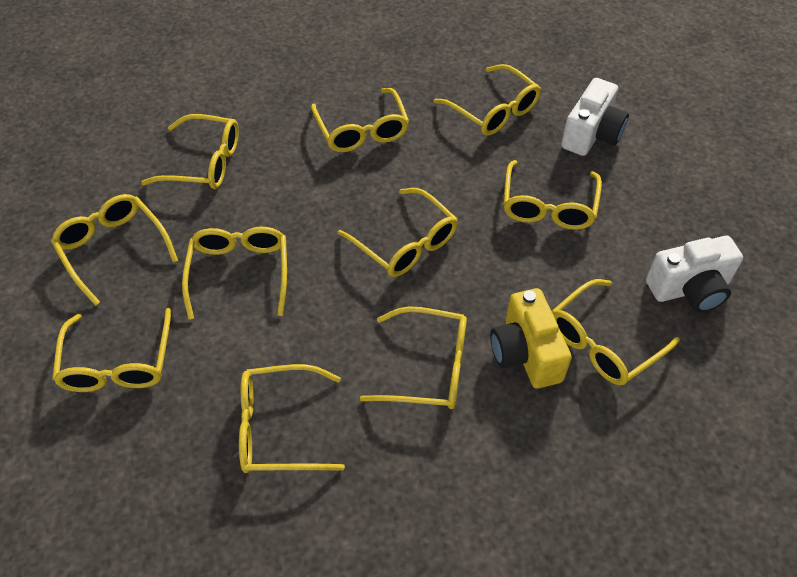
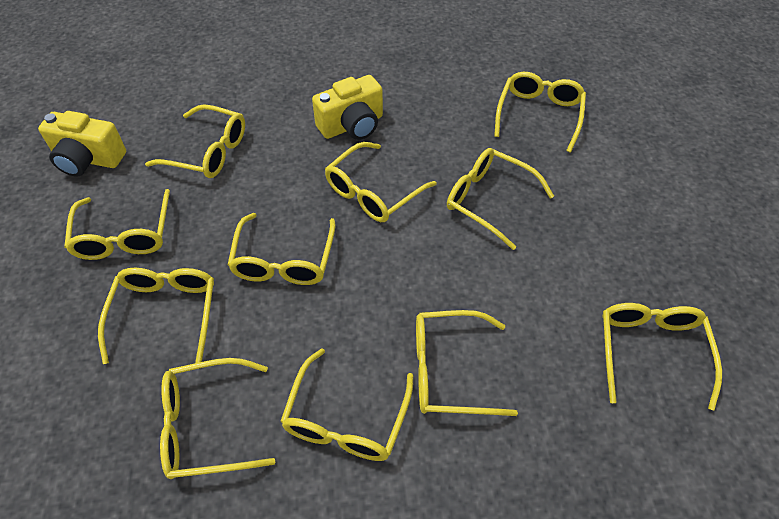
white camera: 2 -> 0
yellow camera: 1 -> 2

